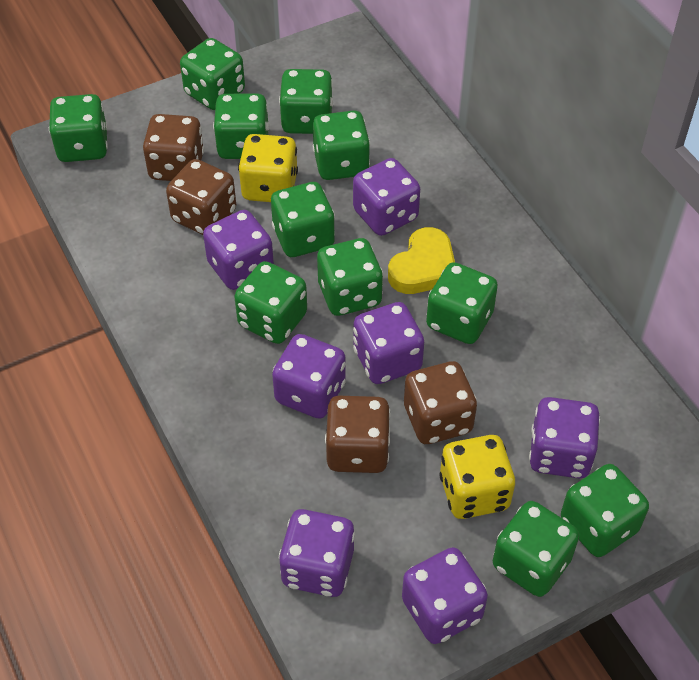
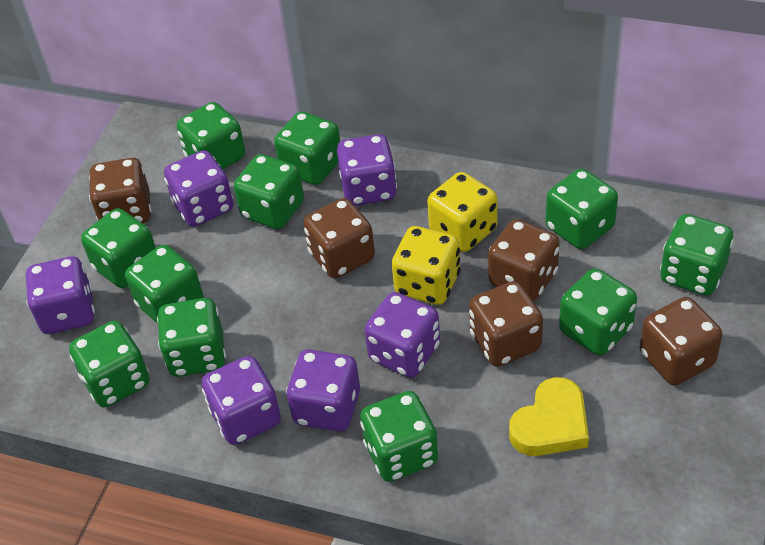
brown dice: 4 -> 5
purple dice: 7 -> 6

